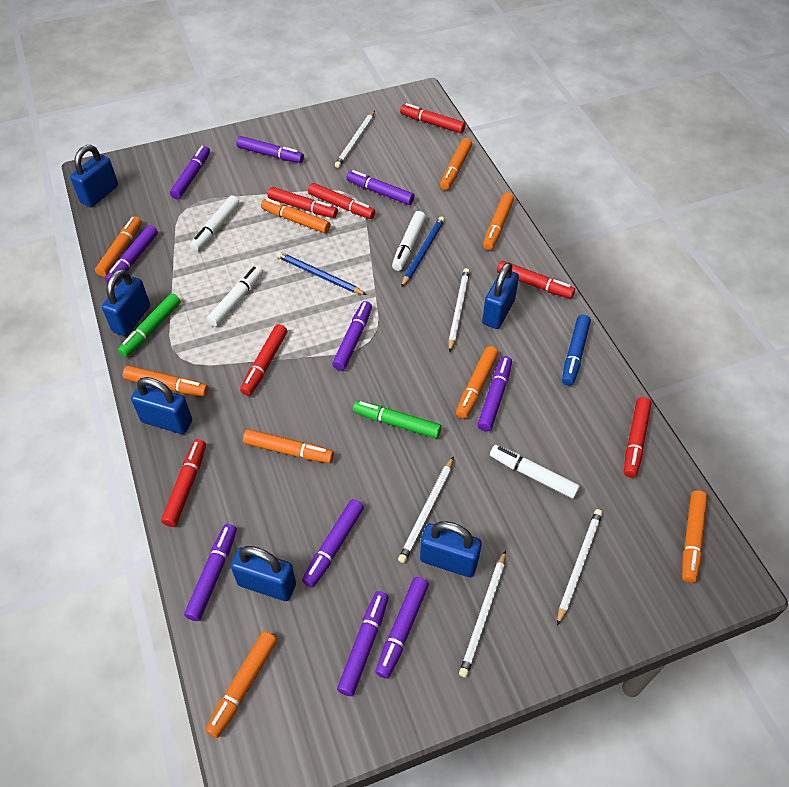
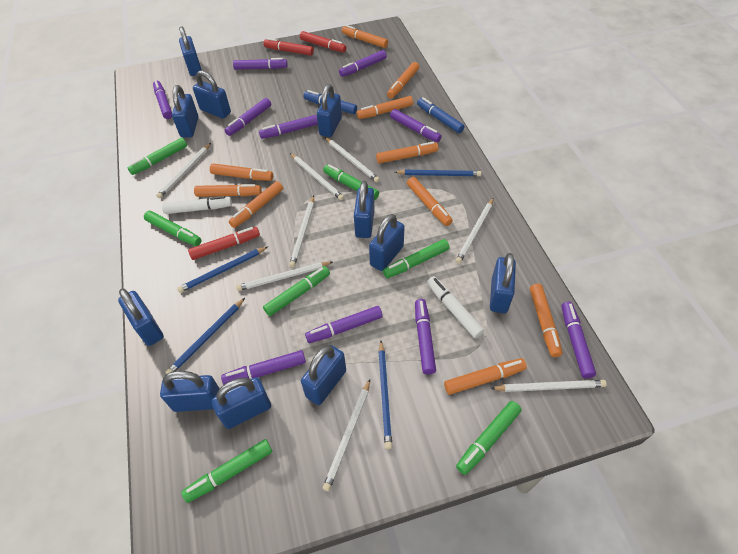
blue marker: 1 -> 2
blue padlock: 6 -> 11
blue pencil: 2 -> 4
green marker: 2 -> 7
orange marker: 9 -> 10
red marker: 7 -> 3
white marker: 4 -> 2
white pencil: 5 -> 8

